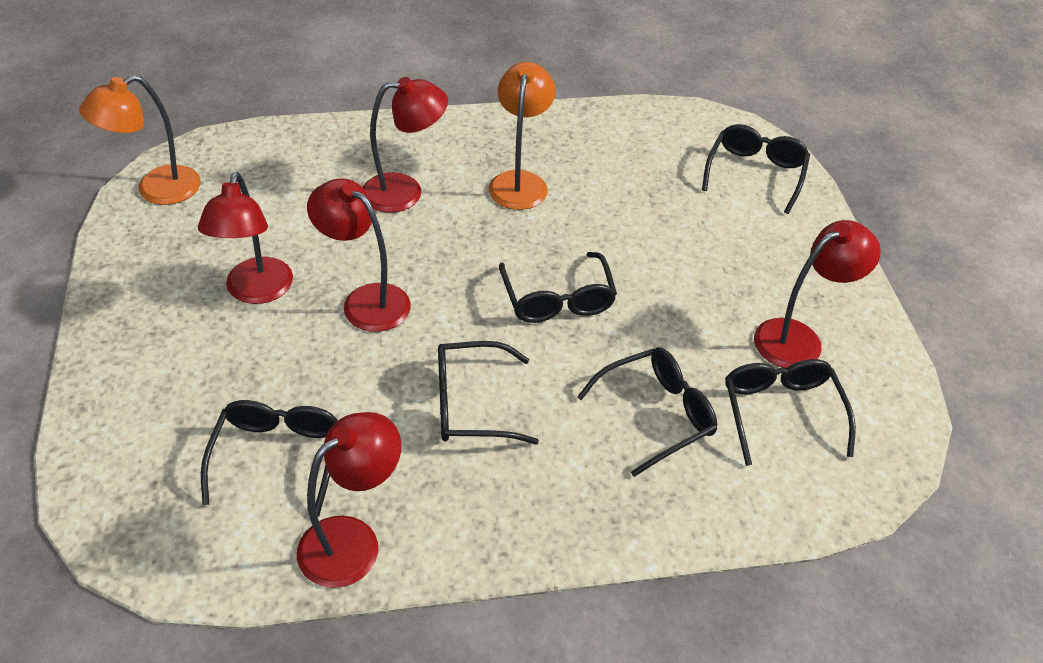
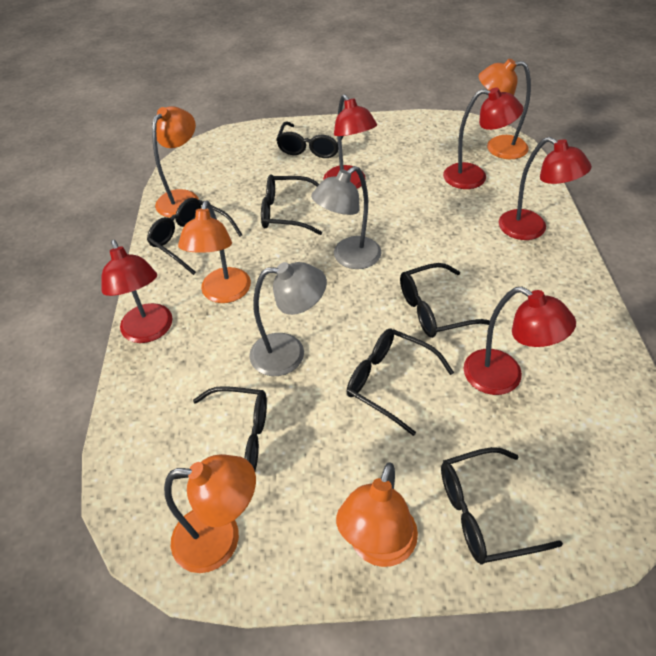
black glasses: 6 -> 7
grey lamp: 0 -> 2
orange lamp: 2 -> 5

